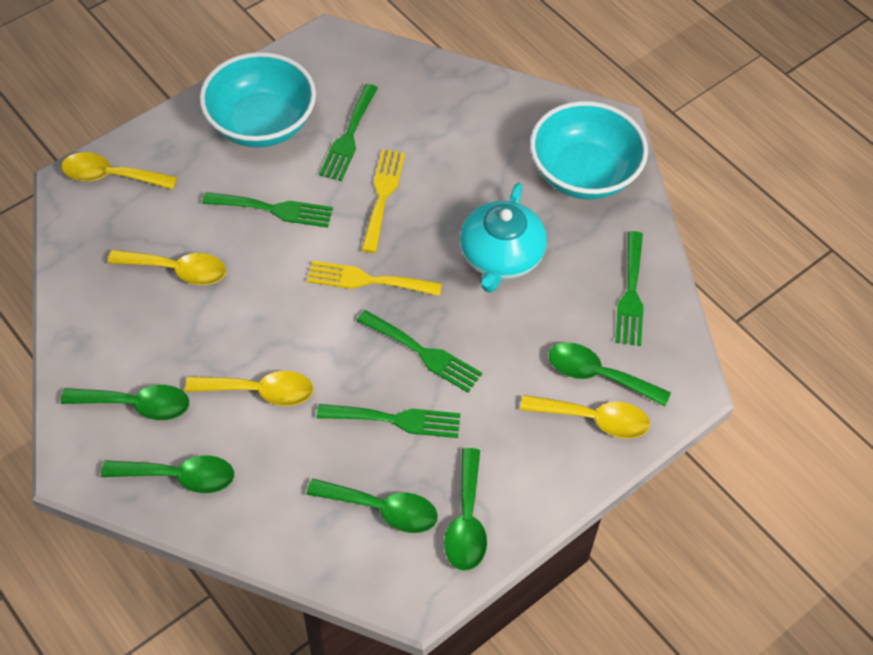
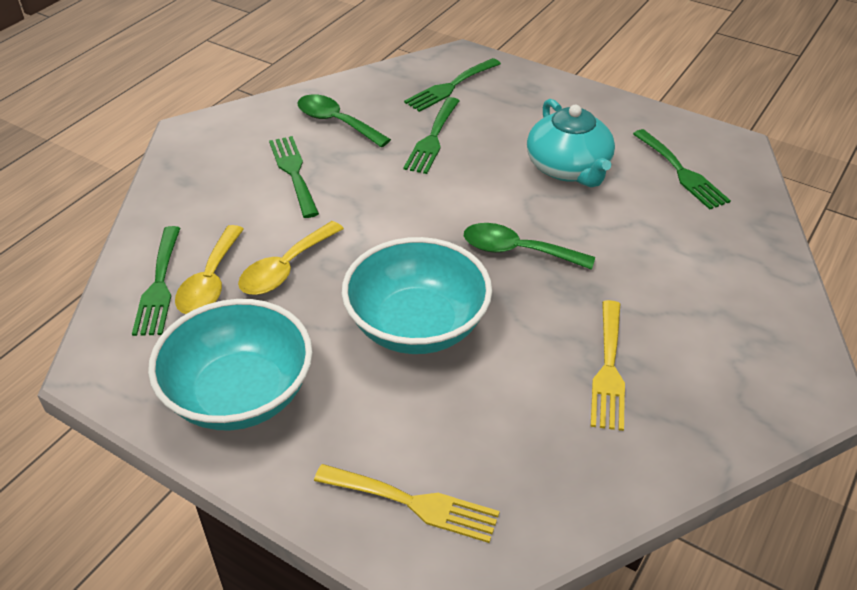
green spoon: 5 -> 2
yellow spoon: 4 -> 2

